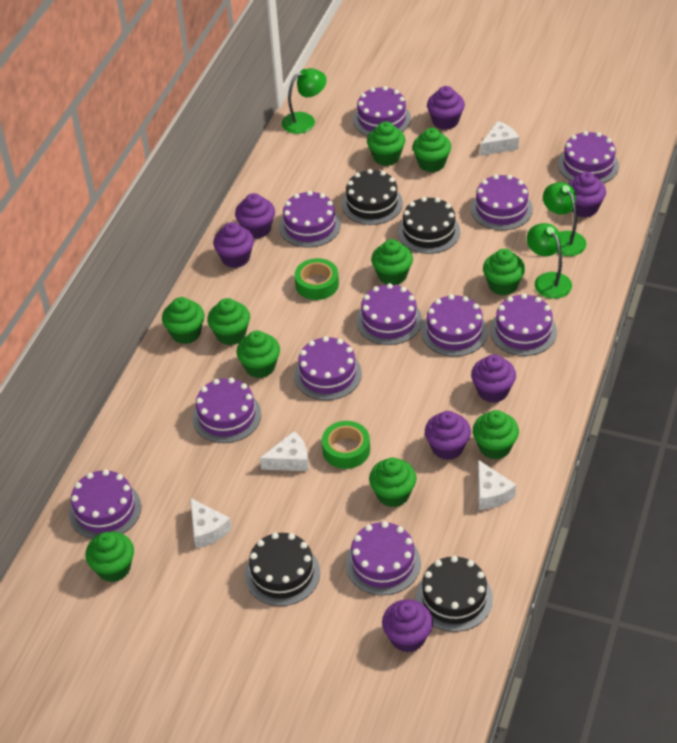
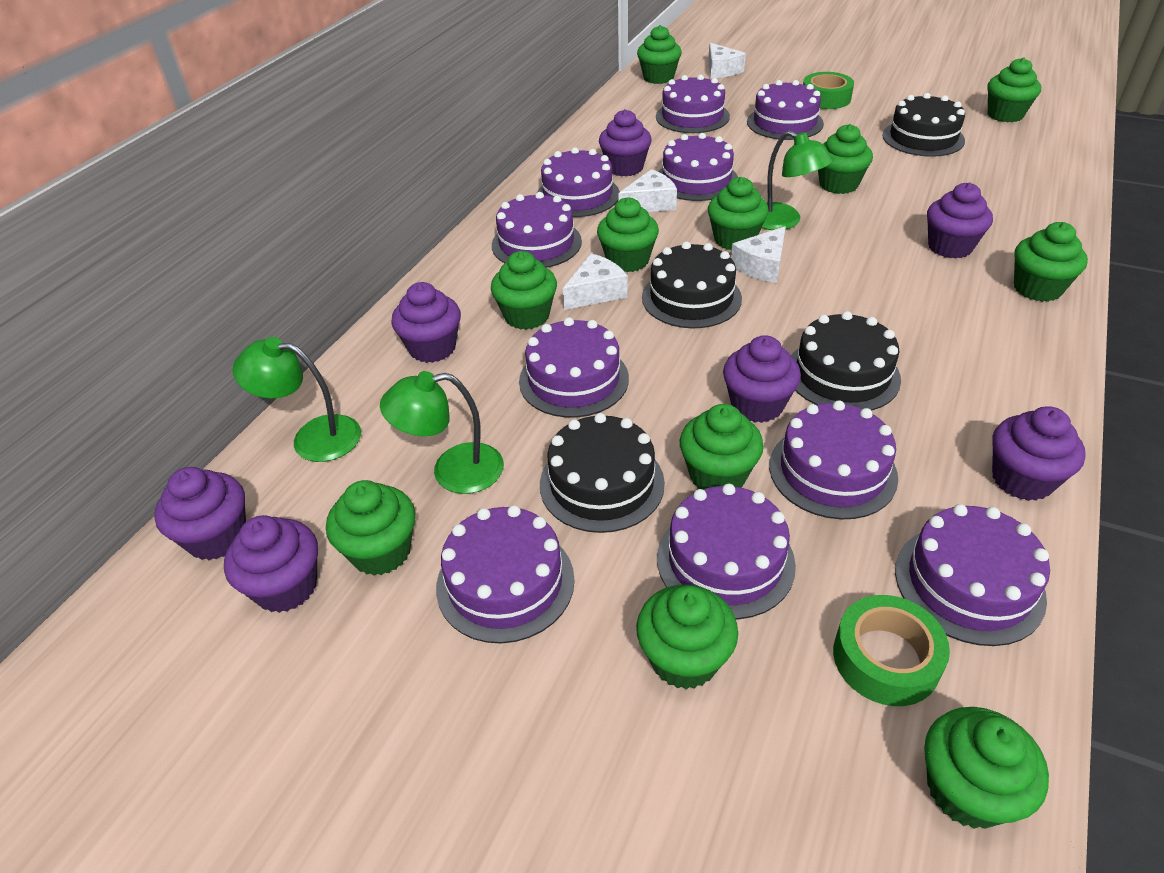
green cupcake: 10 -> 11
purple cake: 11 -> 10

